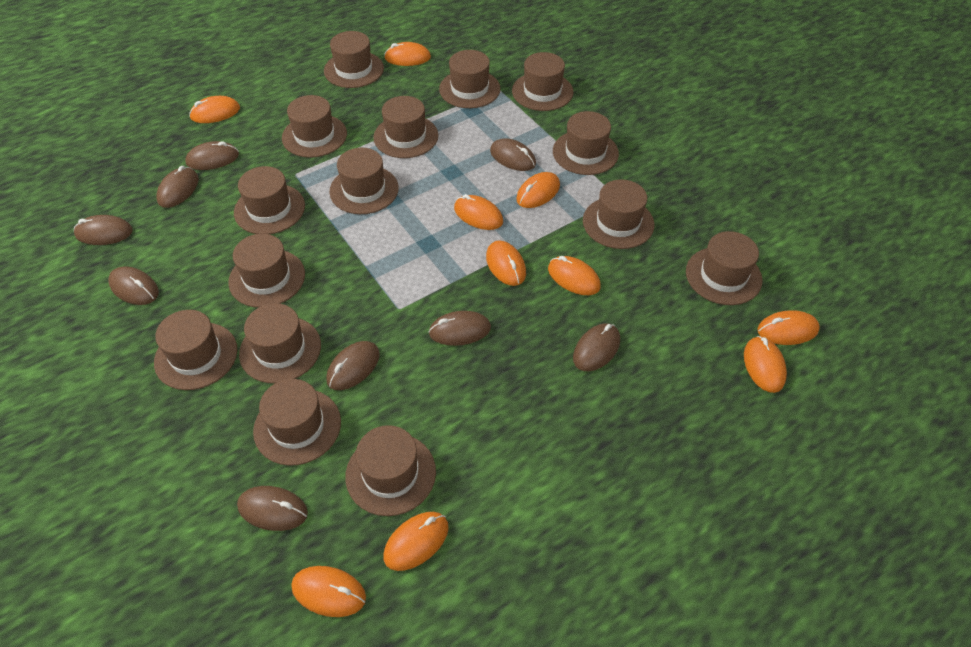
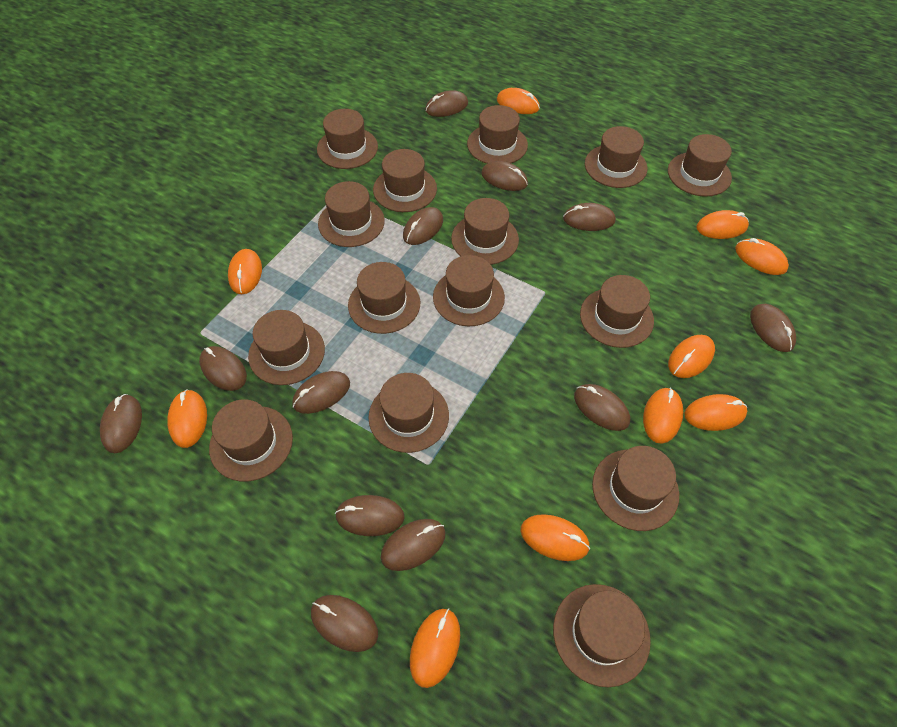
brown mouse: 9 -> 12

